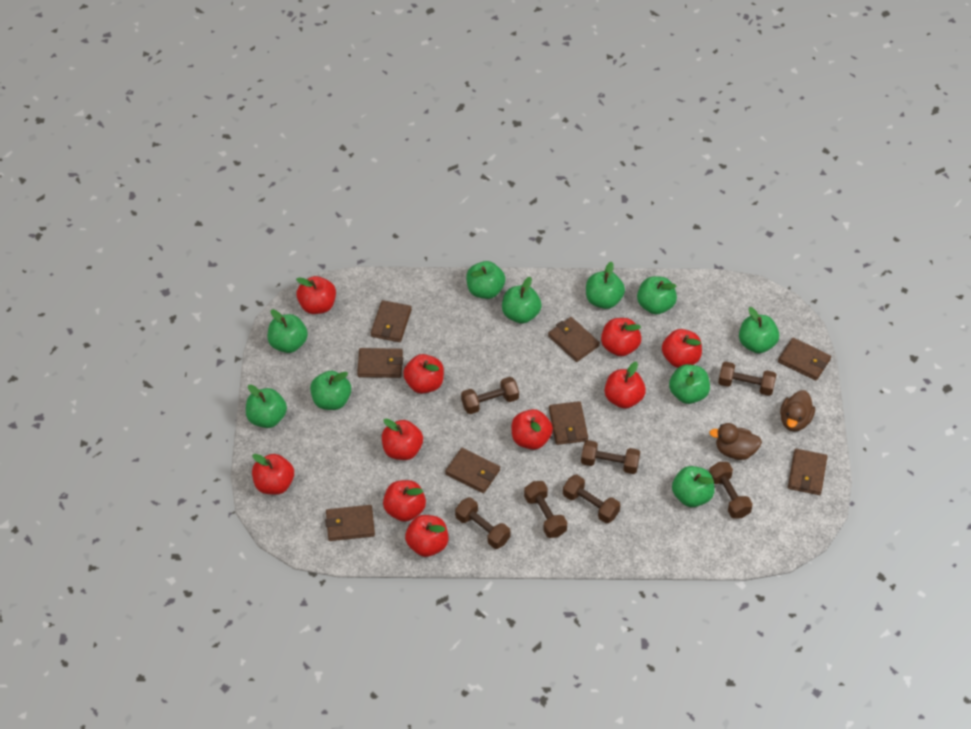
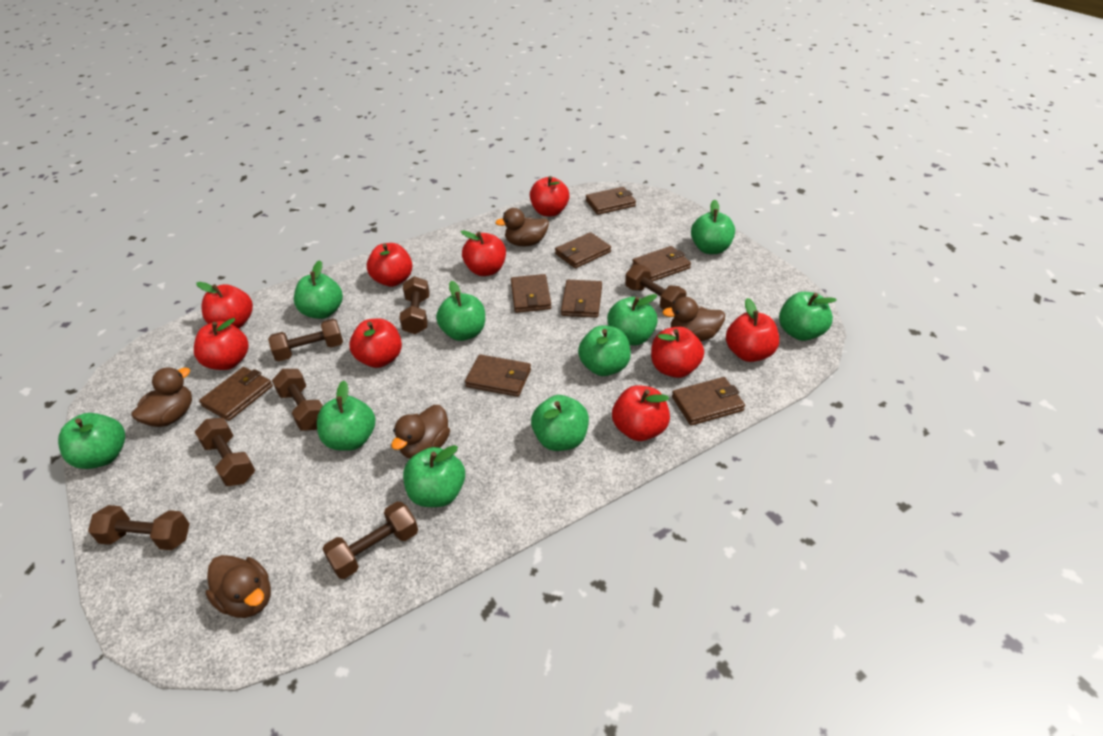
brown duck: 2 -> 5
red apple: 10 -> 9

